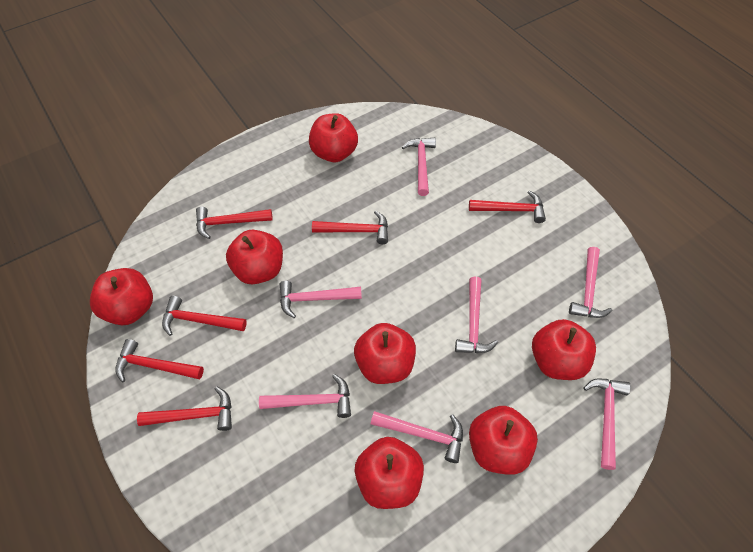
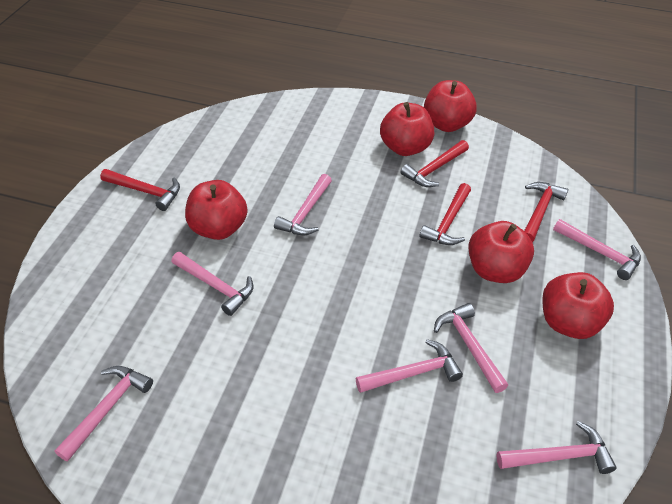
red apple: 7 -> 5
red hammer: 6 -> 4

